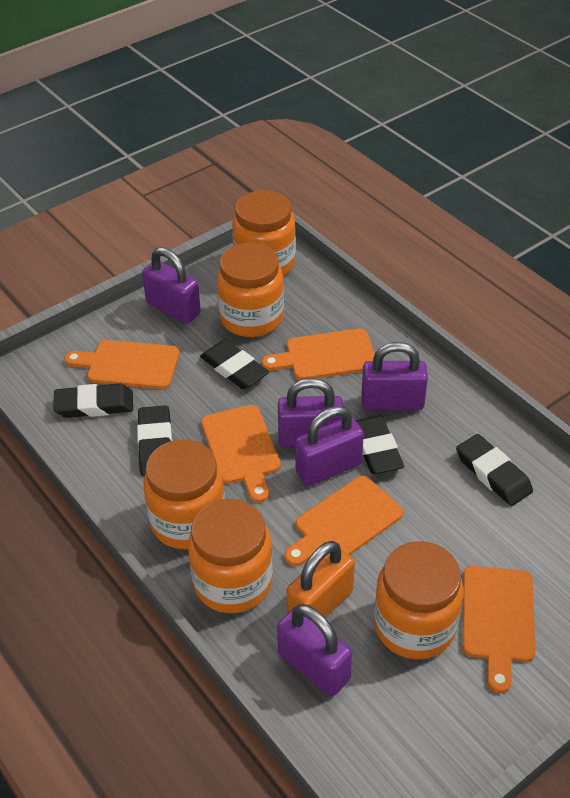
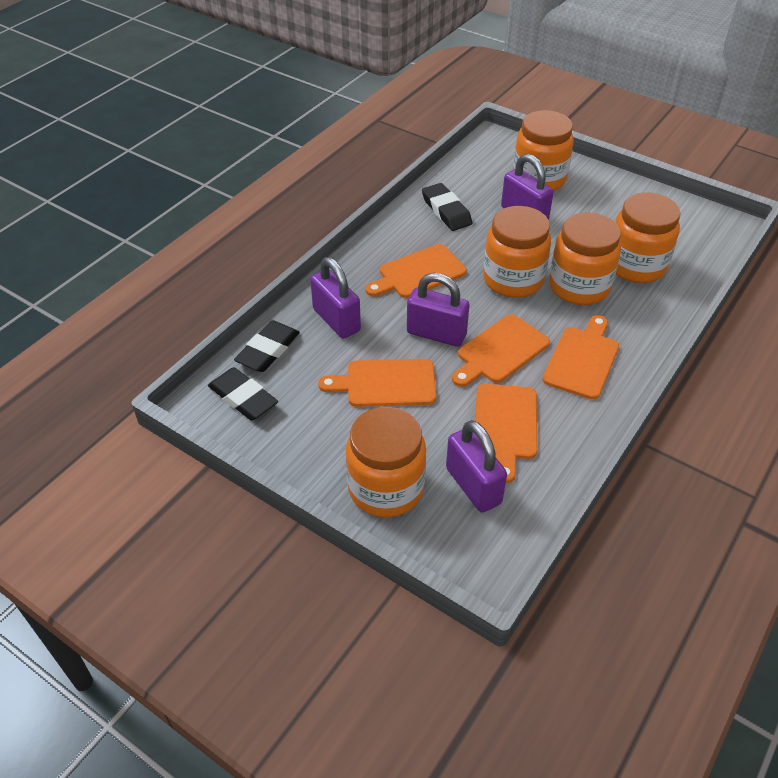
black eraser: 5 -> 3
orange padlock: 1 -> 0
purple padlock: 5 -> 4

